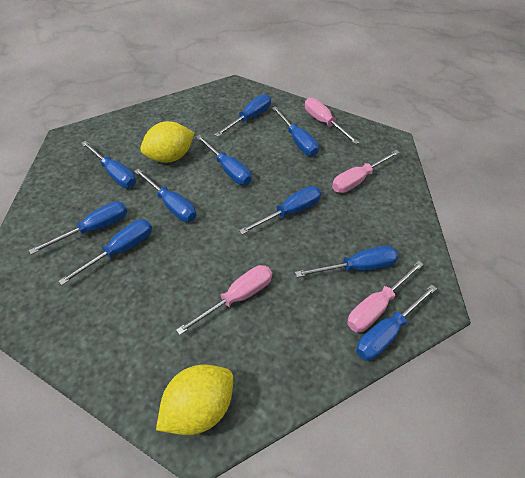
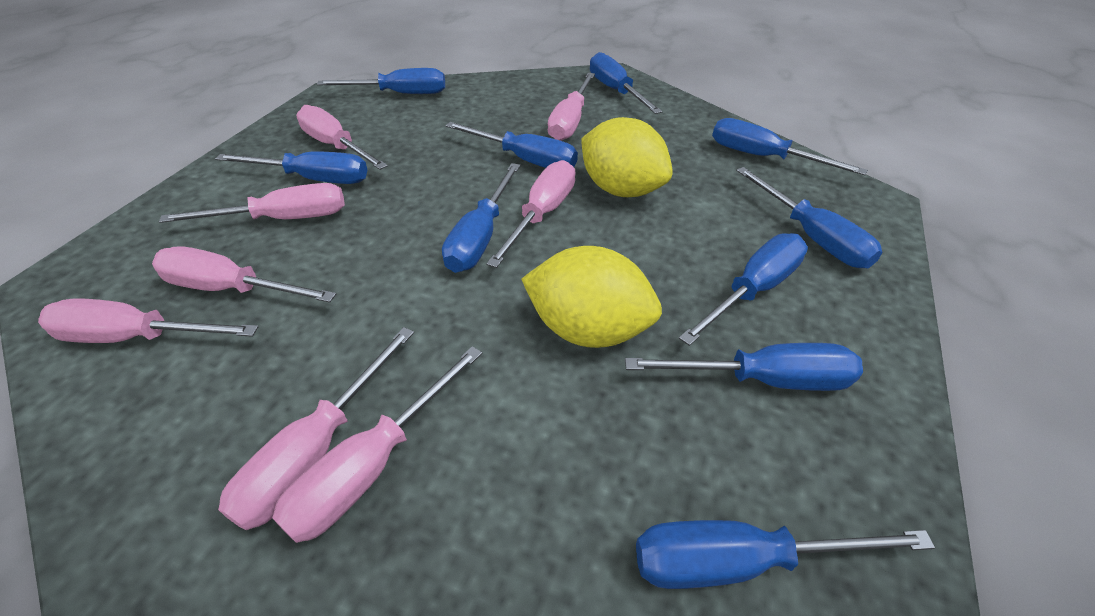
pink screwdriver: 4 -> 8

